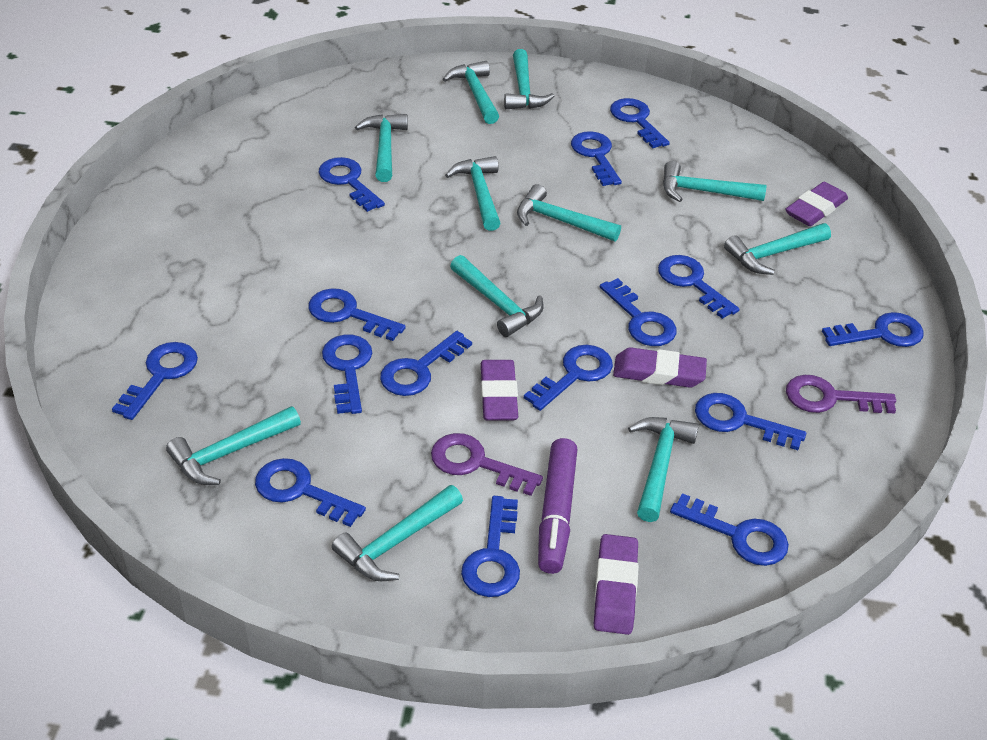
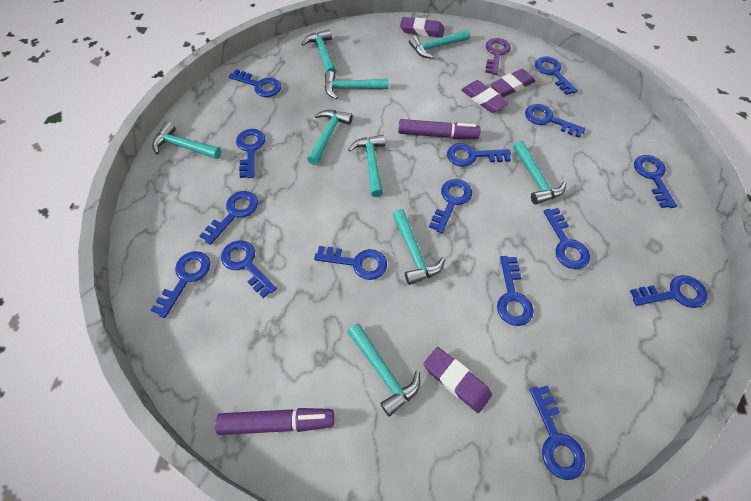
purple key: 2 -> 1
purple marker: 1 -> 2
turquoise hammer: 11 -> 9

